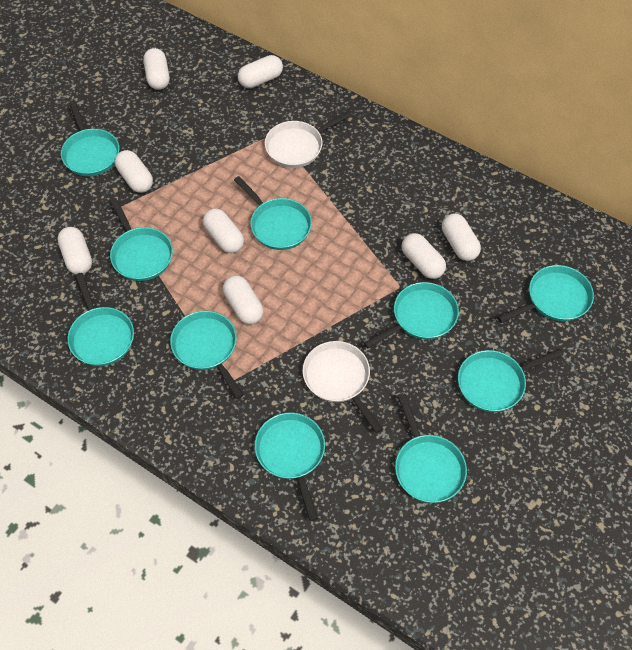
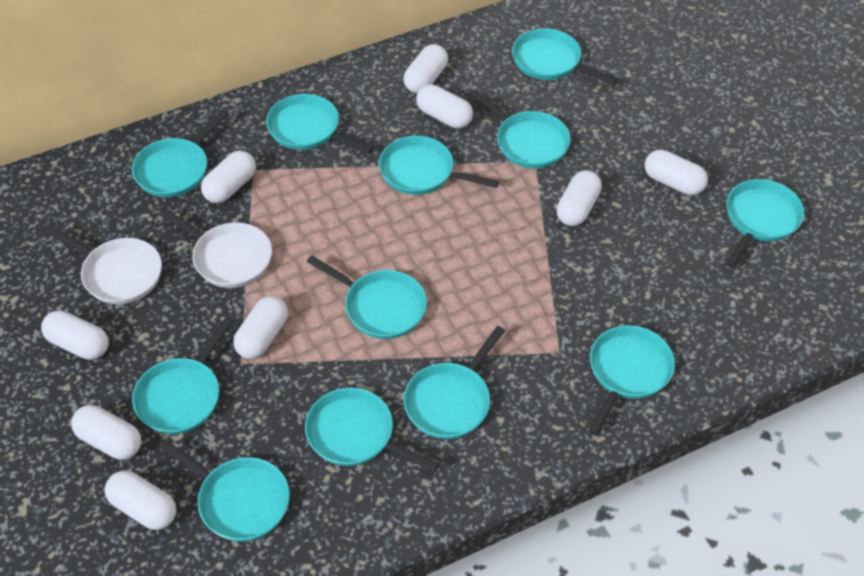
turquoise pan: 10 -> 12
white capsule: 8 -> 9

